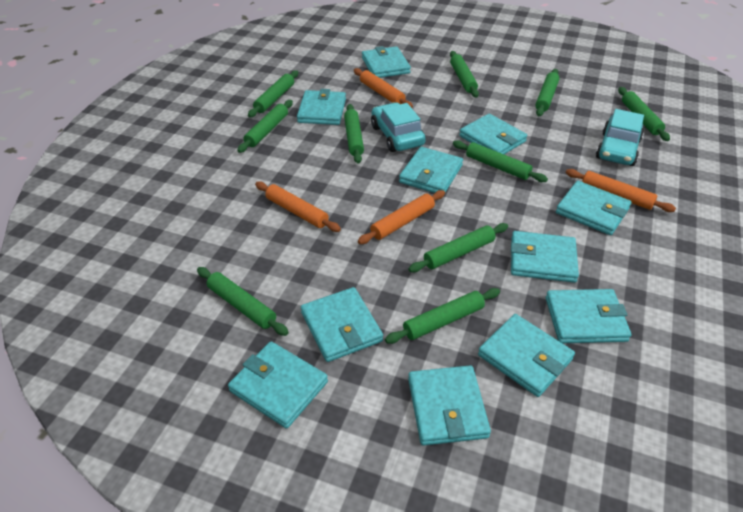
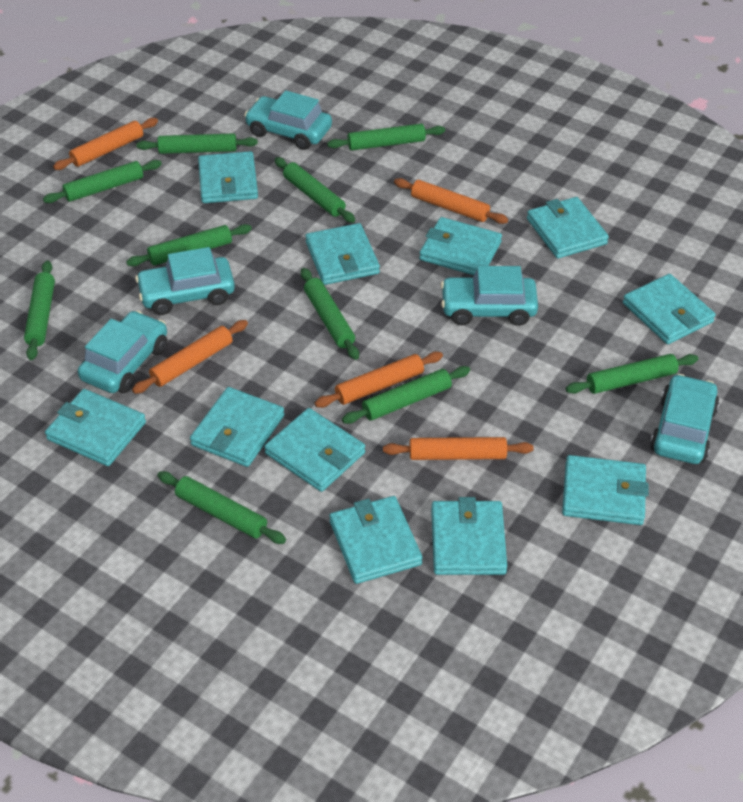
orange rolling pin: 4 -> 5
turquoise car: 2 -> 5

